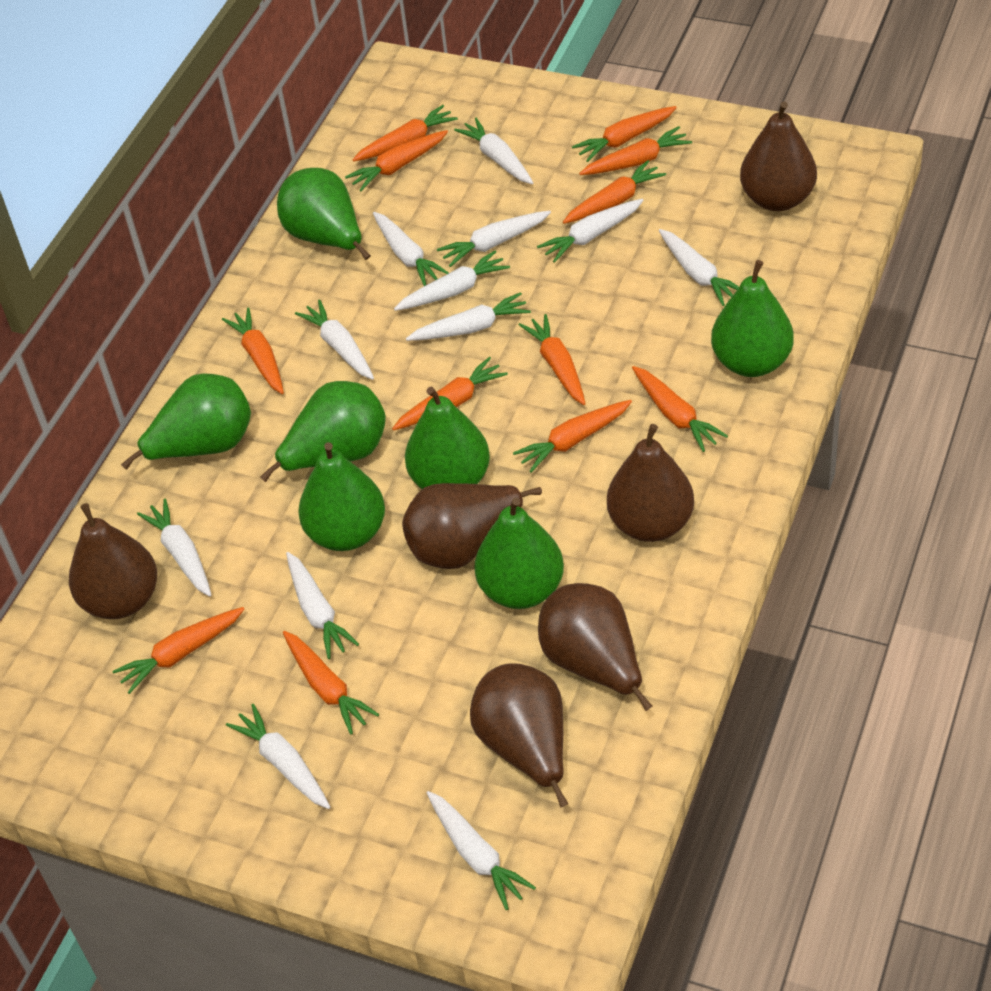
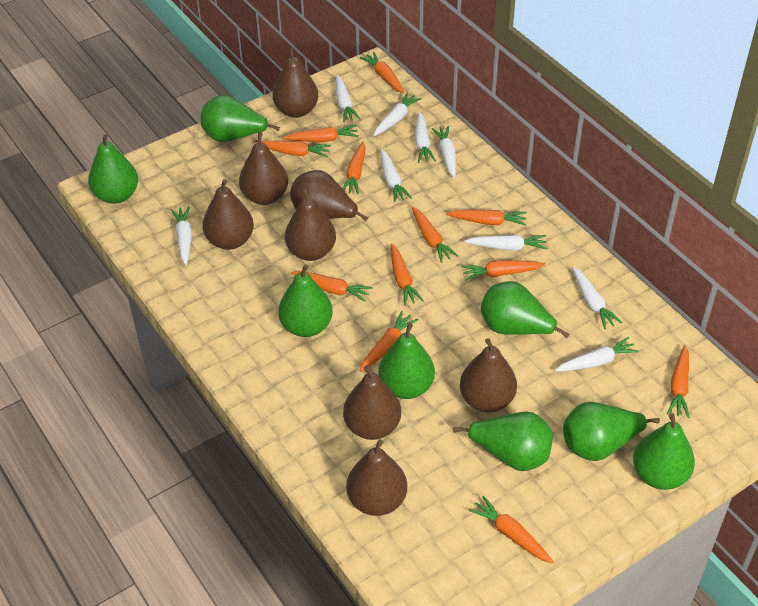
brown pear: 6 -> 8
green pear: 7 -> 8
white carrot: 12 -> 9

